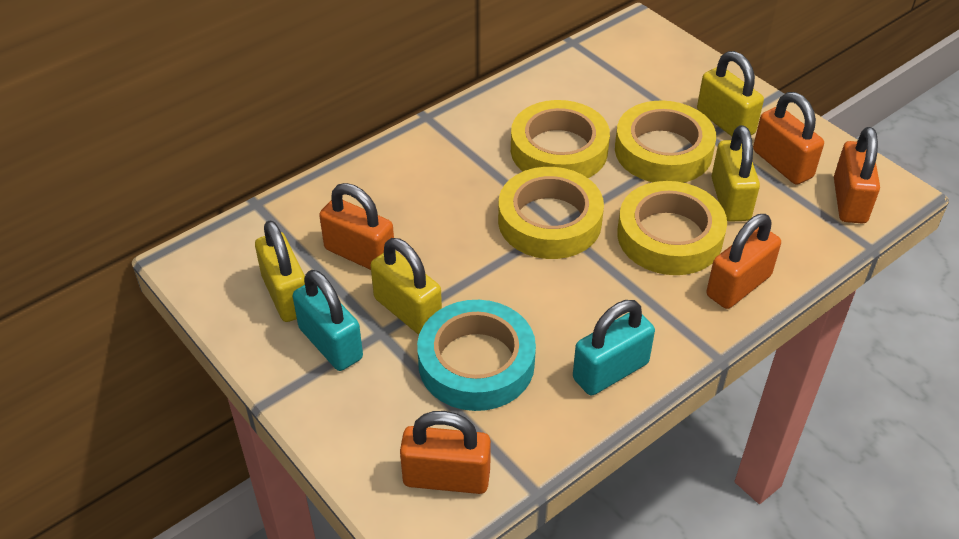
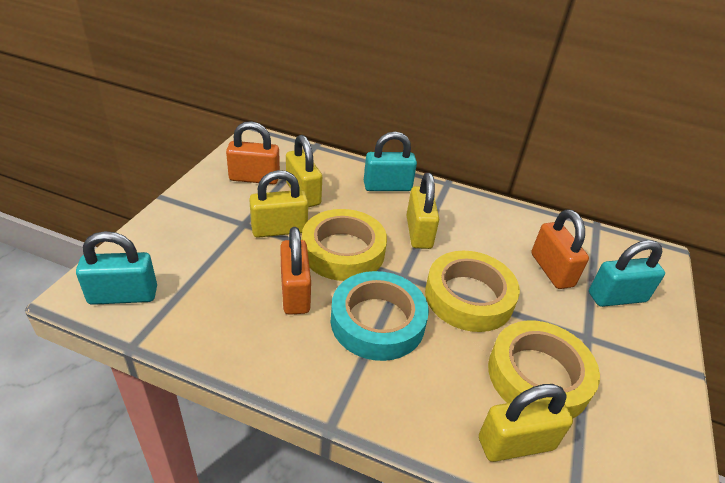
orange padlock: 5 -> 3
turquoise padlock: 2 -> 3
yellow tape: 4 -> 3

